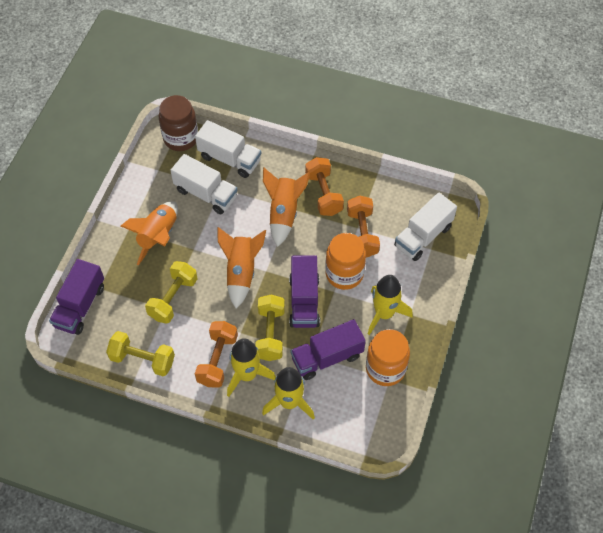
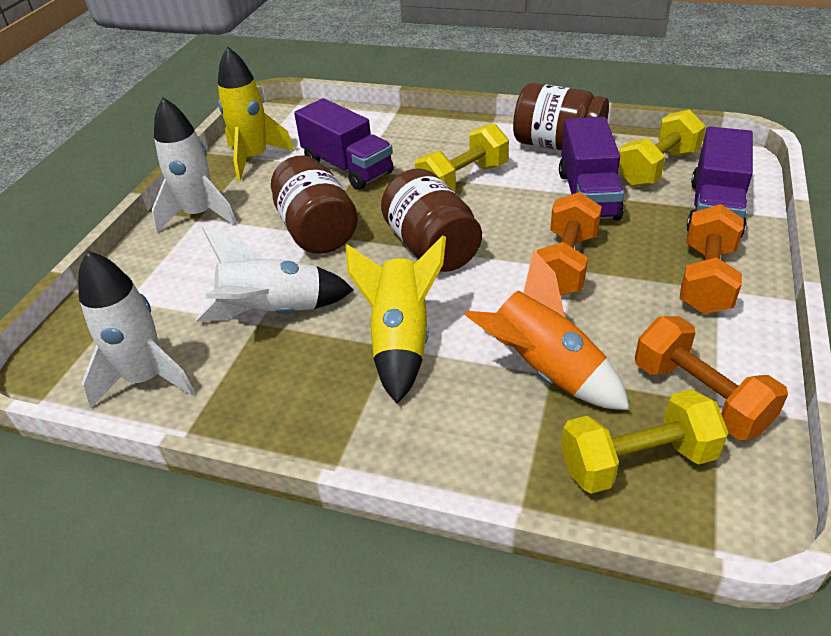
brown jar: 1 -> 3
orange jar: 2 -> 0
orange rocket: 3 -> 1
white rocket: 0 -> 3
white truck: 3 -> 0
yellow rocket: 3 -> 2

